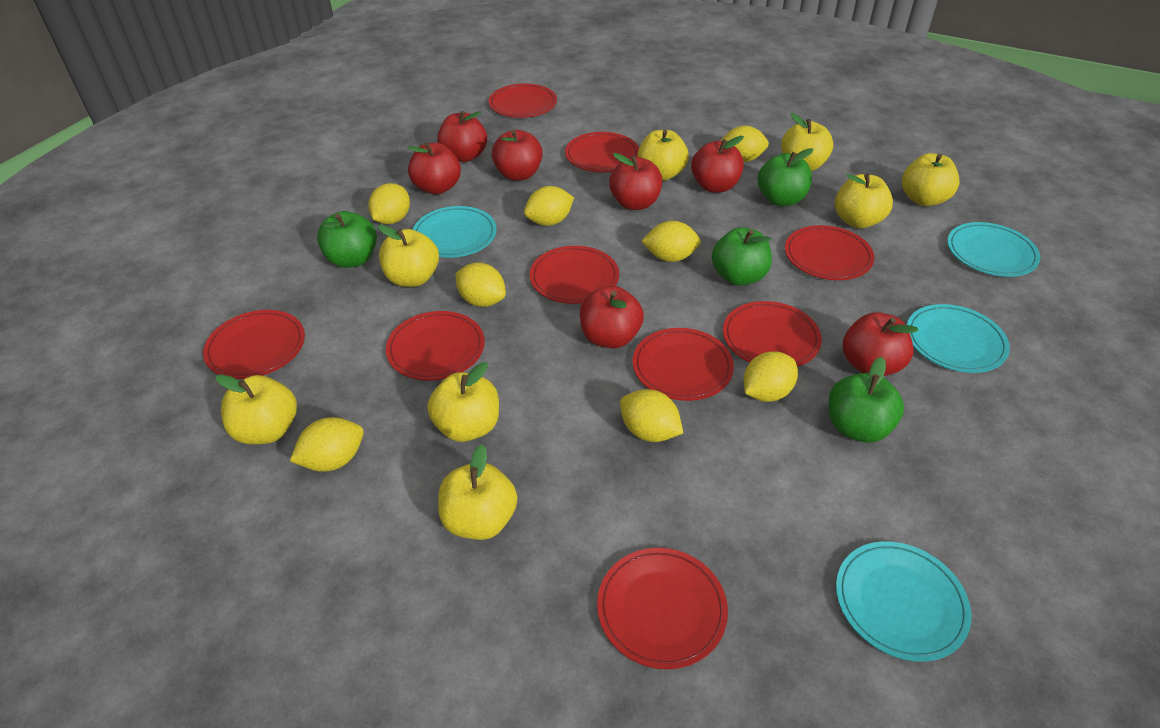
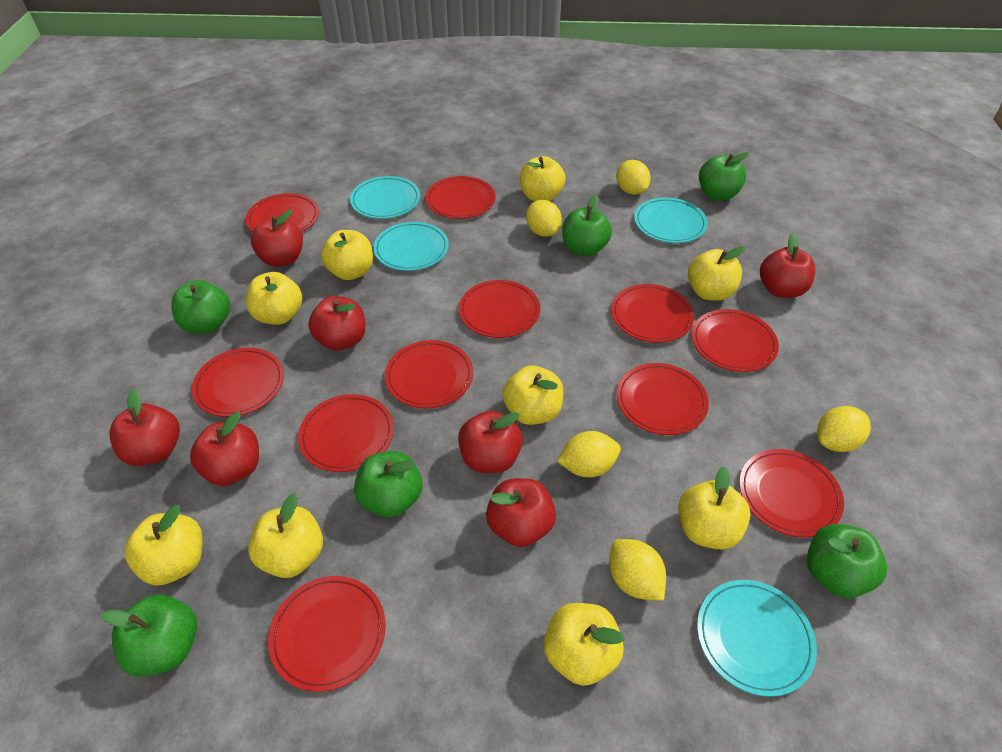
green apple: 4 -> 6
red plate: 9 -> 11
yellow apple: 8 -> 9
yellow lemon: 8 -> 5

